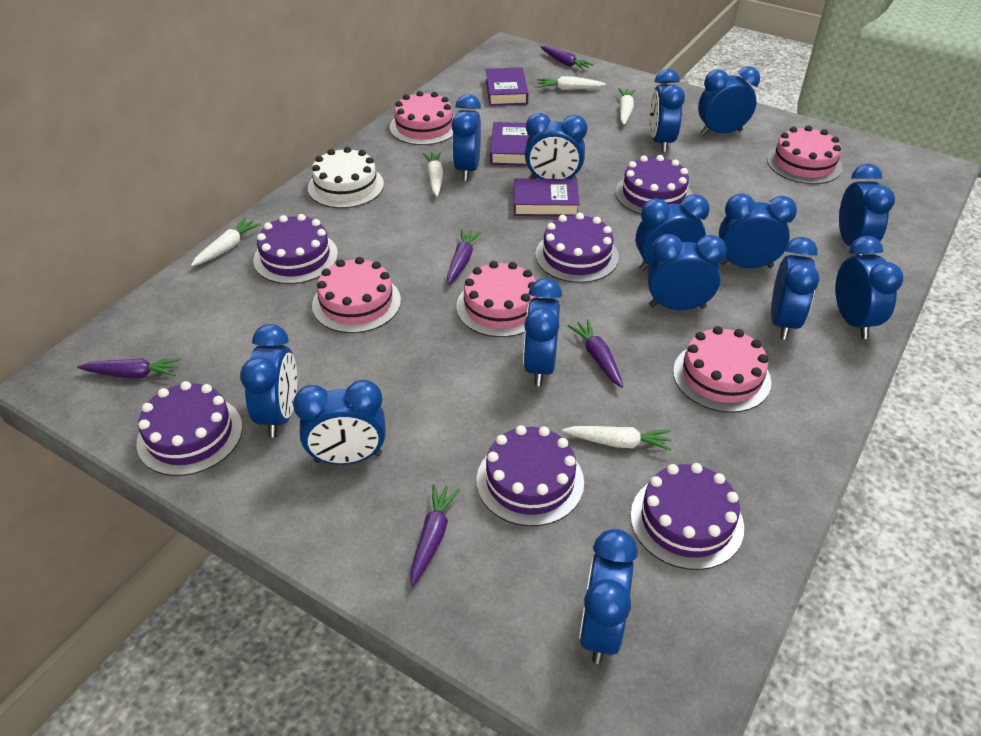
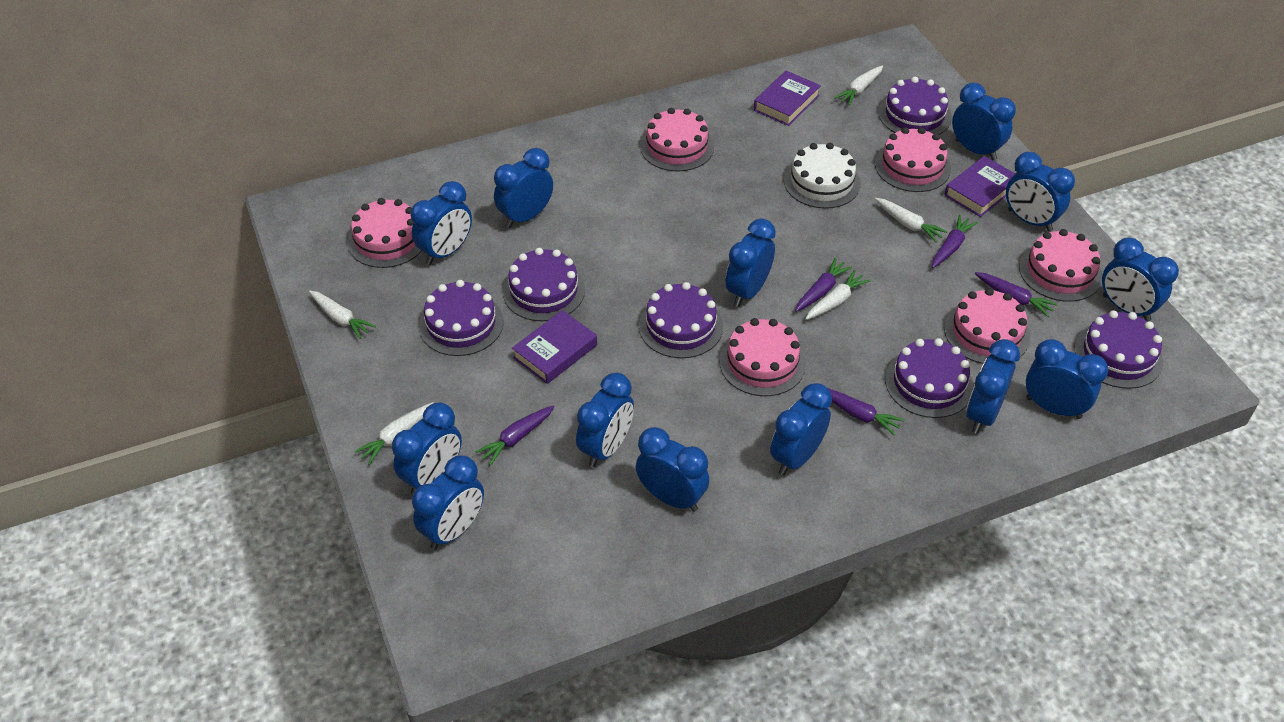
blue clock: 14 -> 13
pink cake: 5 -> 6

